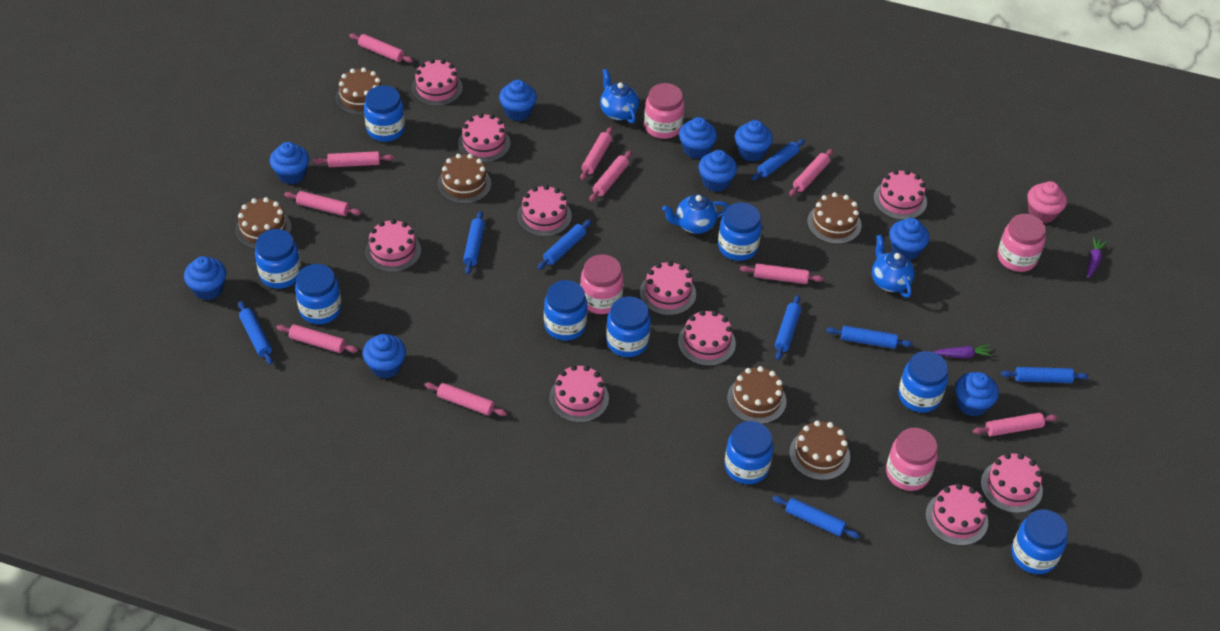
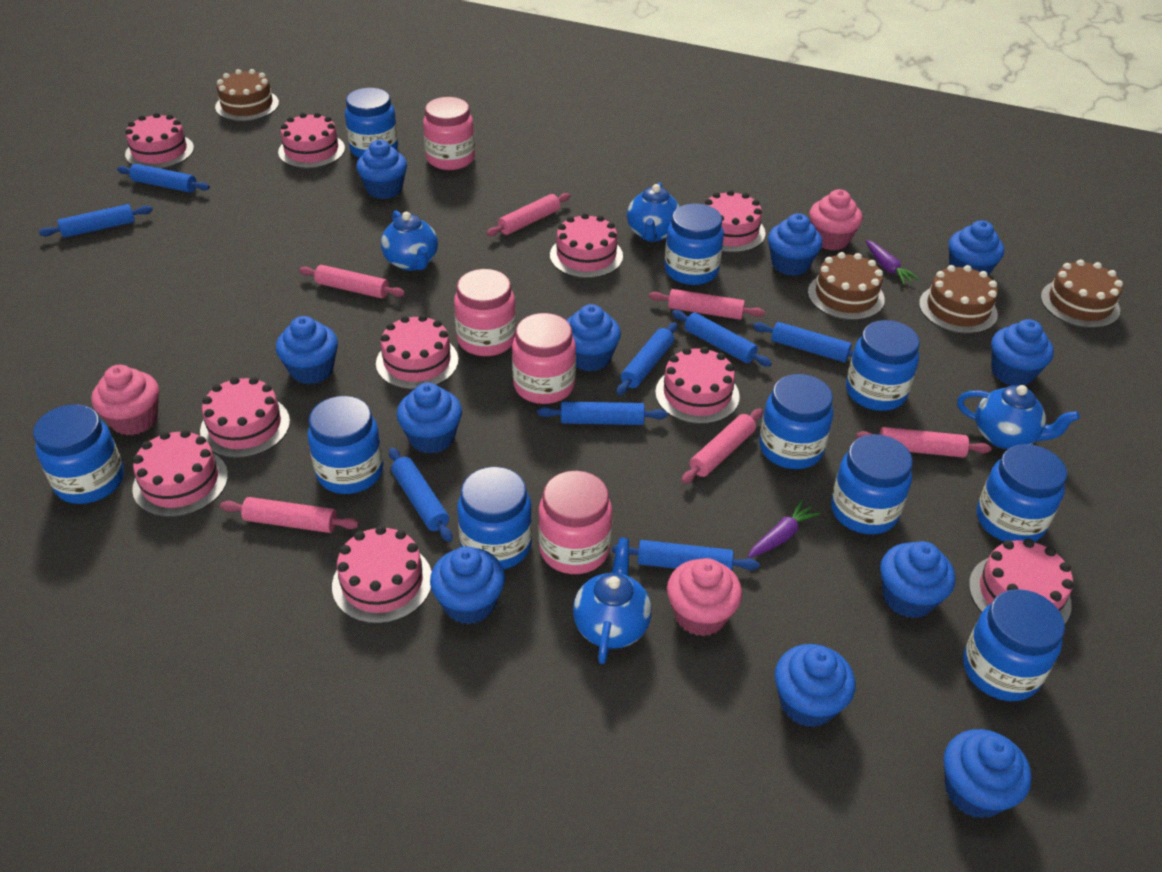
blue cupcake: 9 -> 11
blue jar: 9 -> 10
blue teapot: 3 -> 4
brown cake: 6 -> 4
pink cupcake: 1 -> 3
pink rolling pin: 10 -> 6

